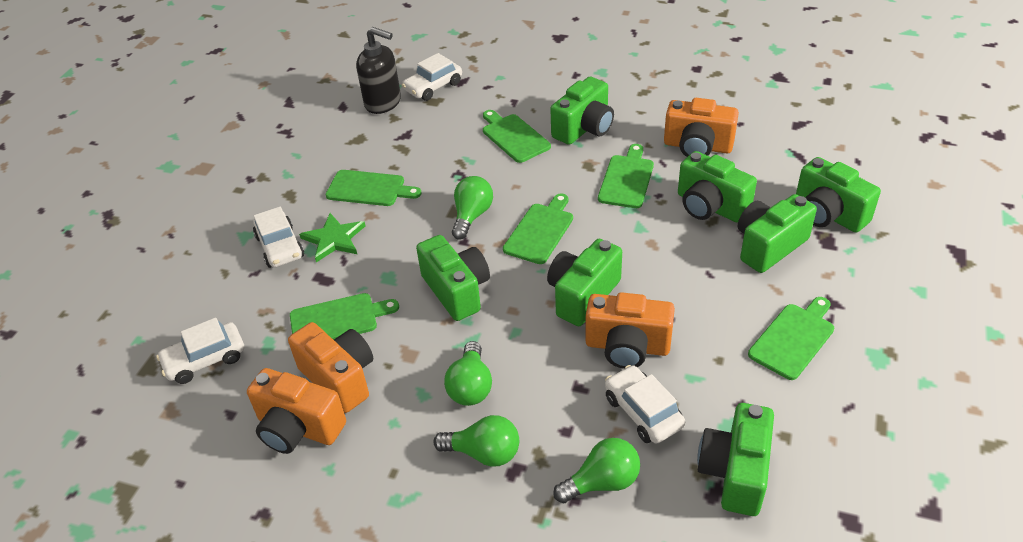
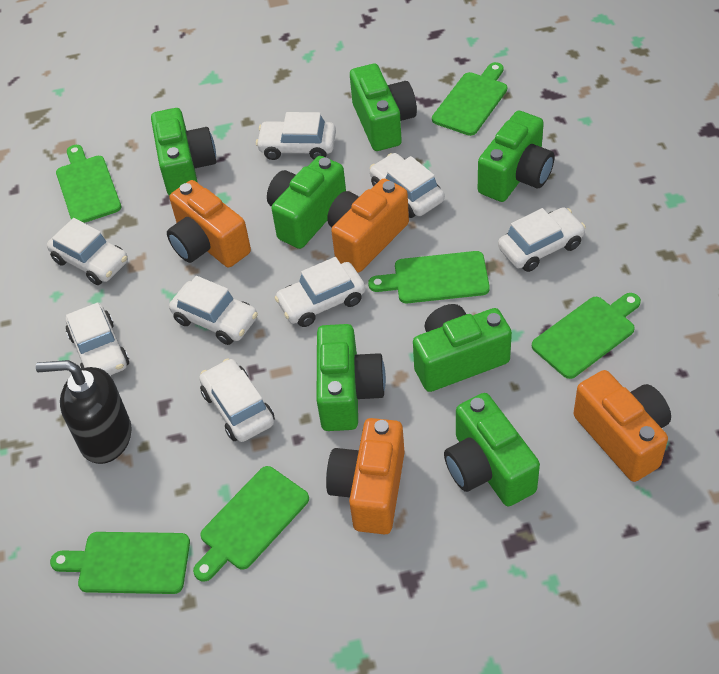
green light bulb: 4 -> 0
green star: 1 -> 0
white car: 4 -> 8

